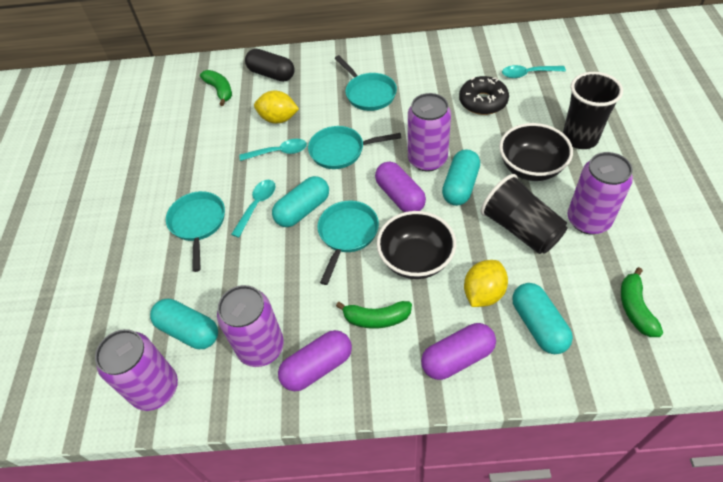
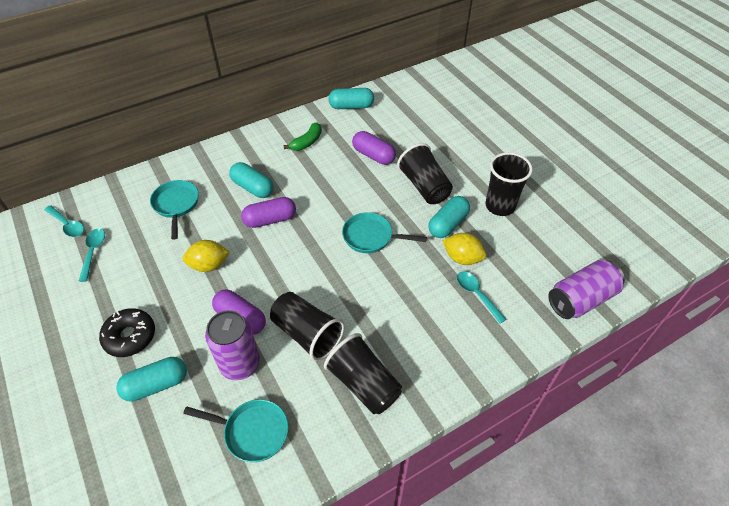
black bowl: 2 -> 0
black capsule: 1 -> 0
black cup: 2 -> 4
green banana: 3 -> 1
purple can: 4 -> 2
turquoise pan: 4 -> 3

